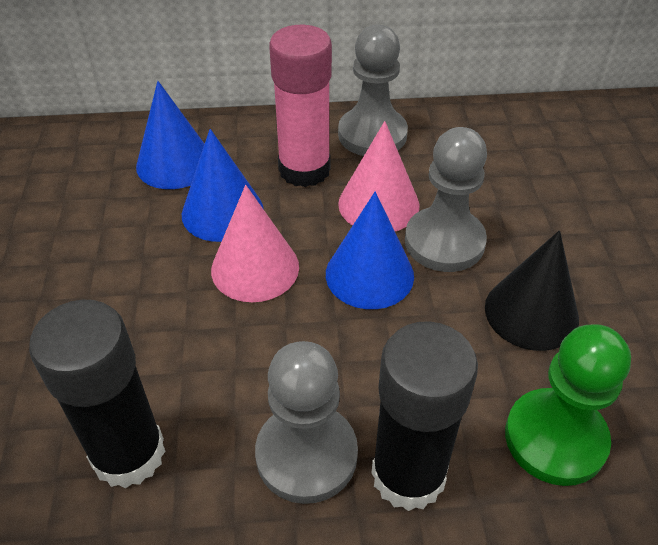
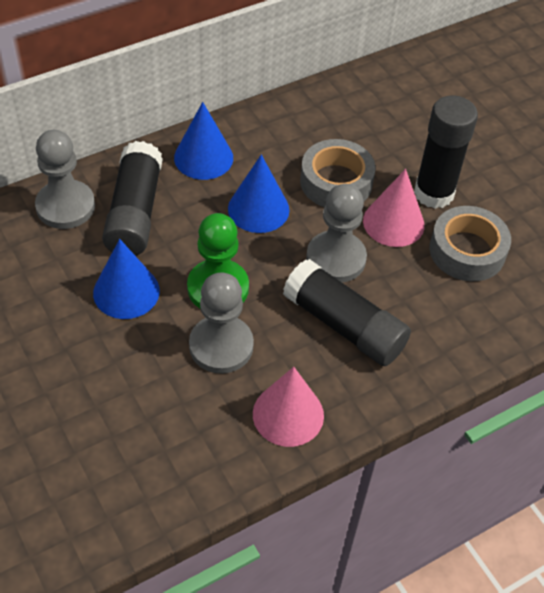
black cone: 1 -> 0
black glue stick: 2 -> 3
grey tape: 0 -> 2
pink glue stick: 1 -> 0

